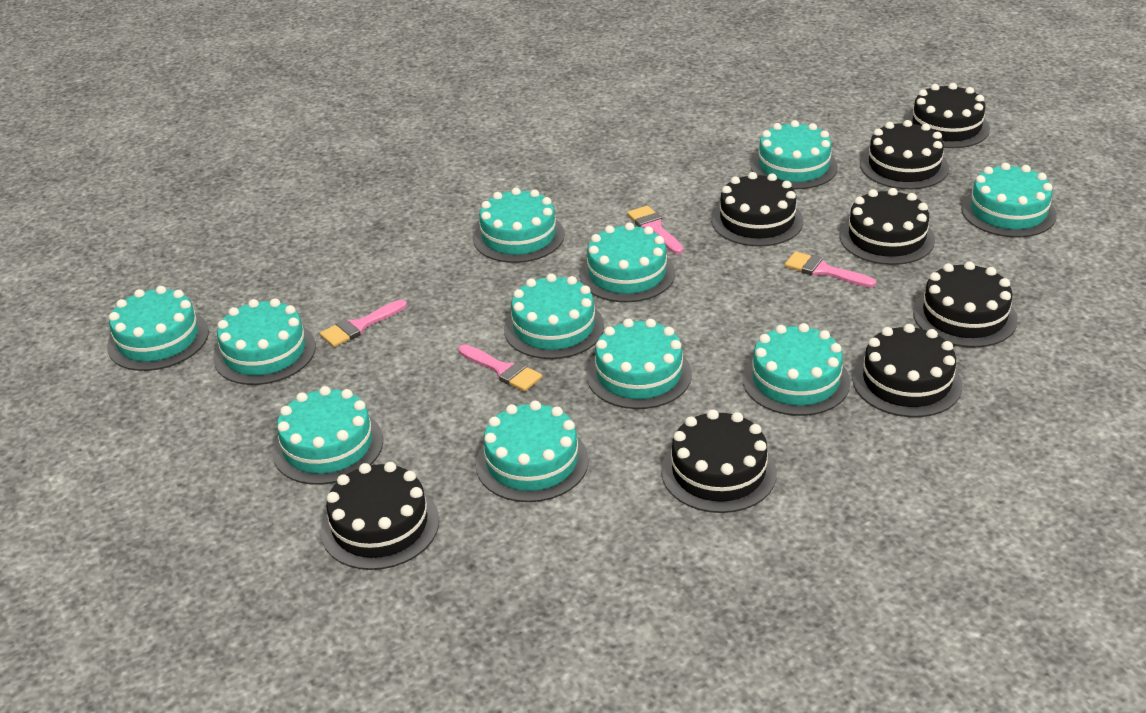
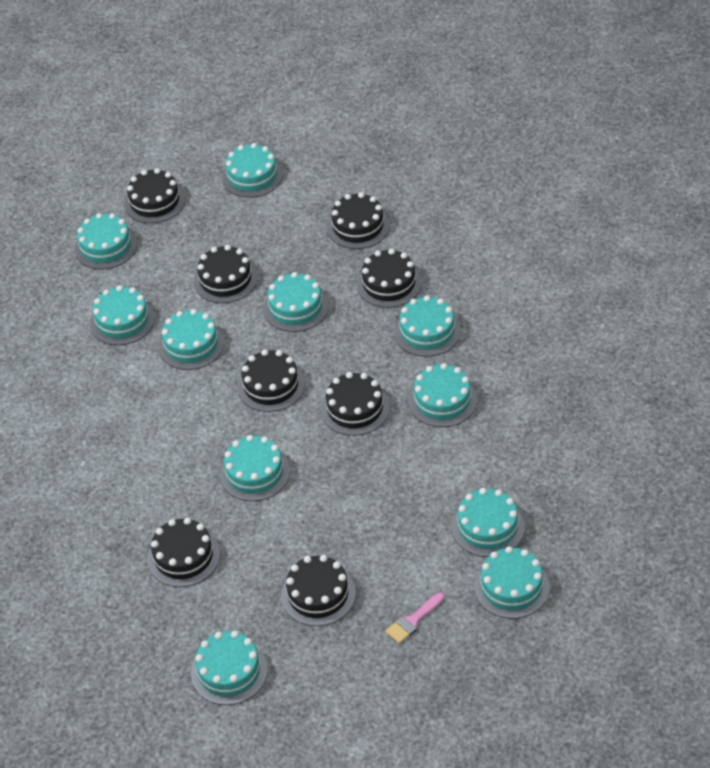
pink brush: 4 -> 1

